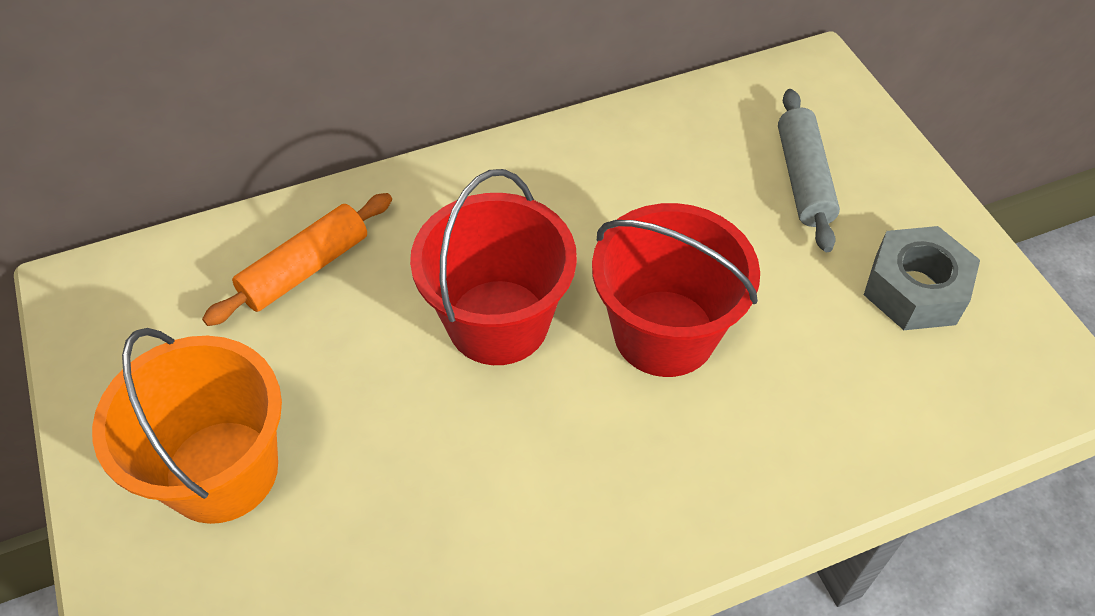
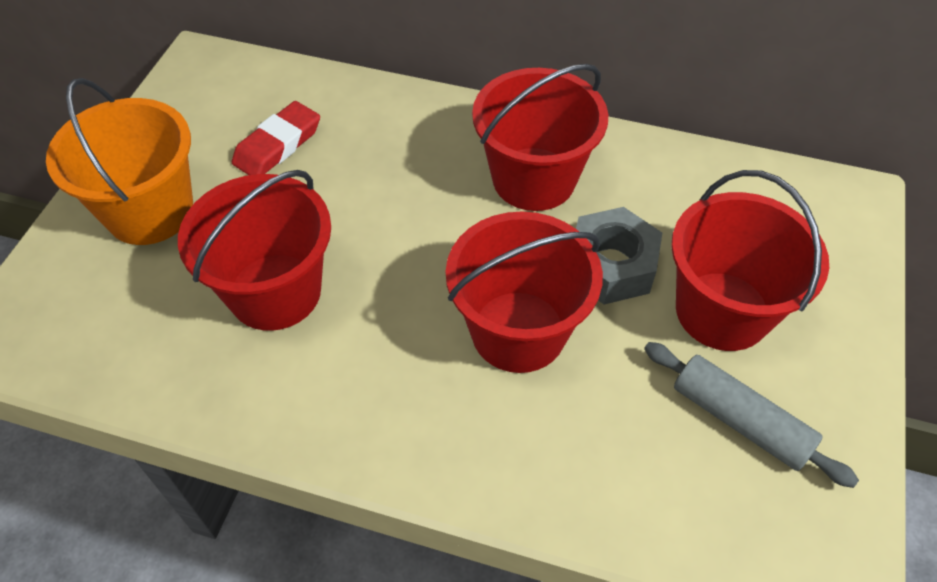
orange rolling pin: 1 -> 0
red bucket: 2 -> 4
red eraser: 0 -> 1

